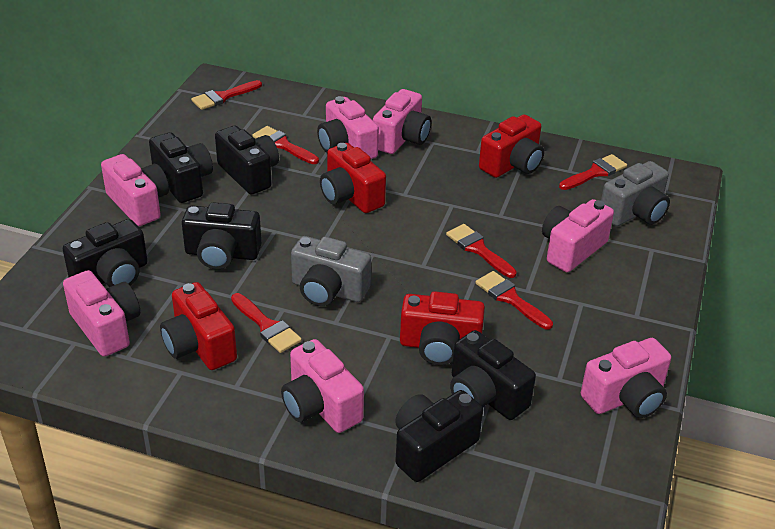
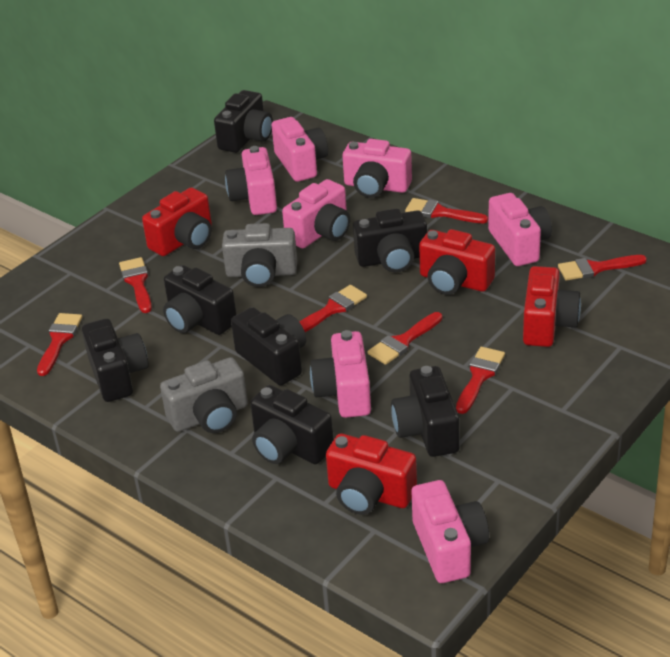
black camera: 6 -> 7
red brush: 6 -> 7

